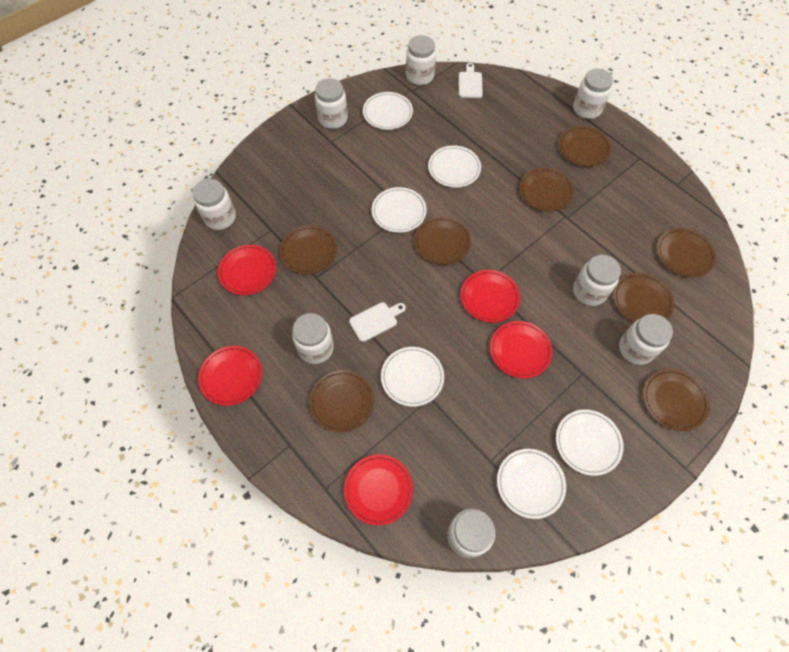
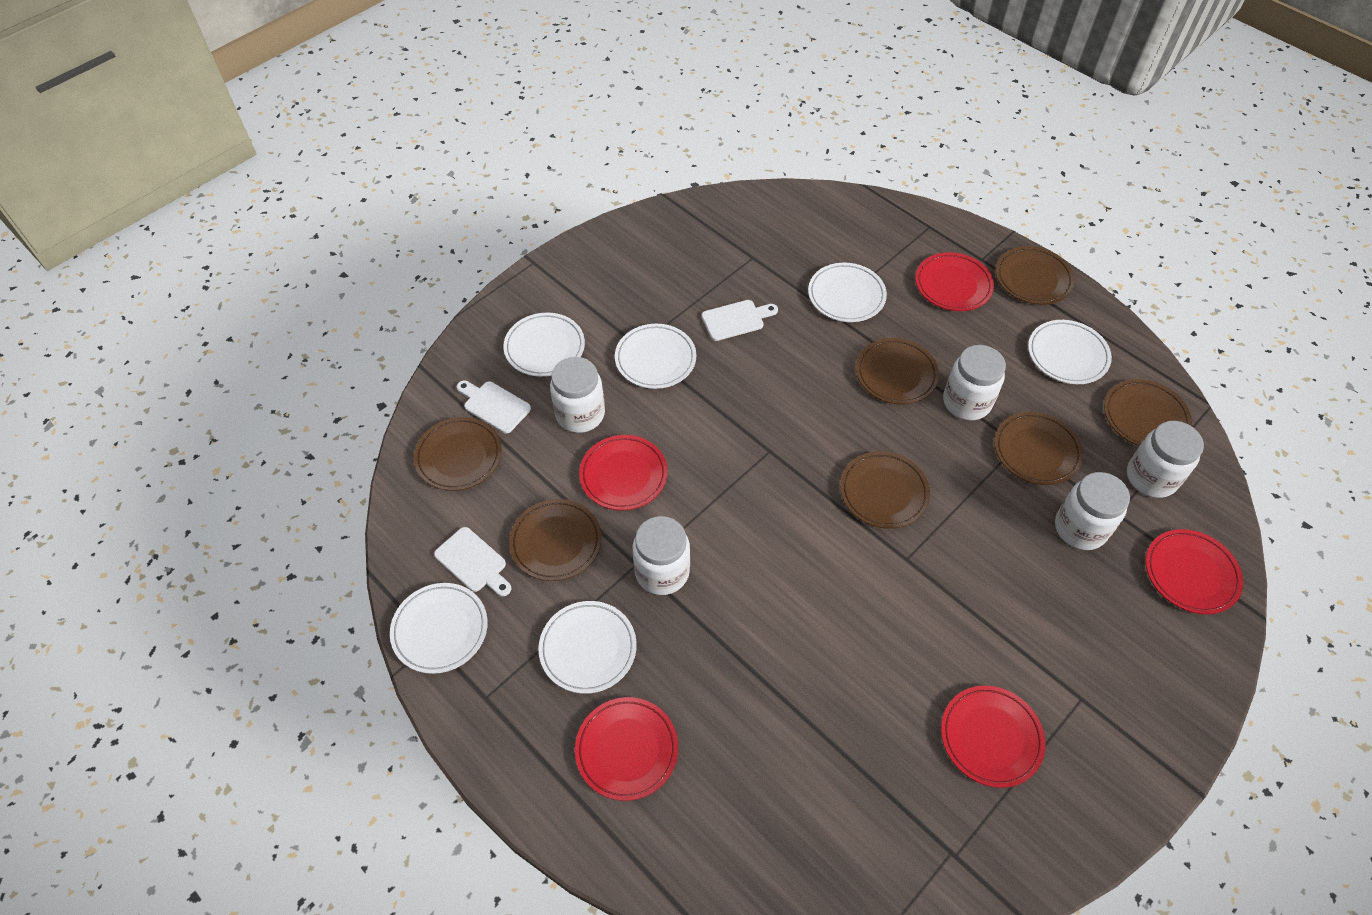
brown plate: 8 -> 7
white cutting board: 2 -> 3
white jar: 8 -> 5

